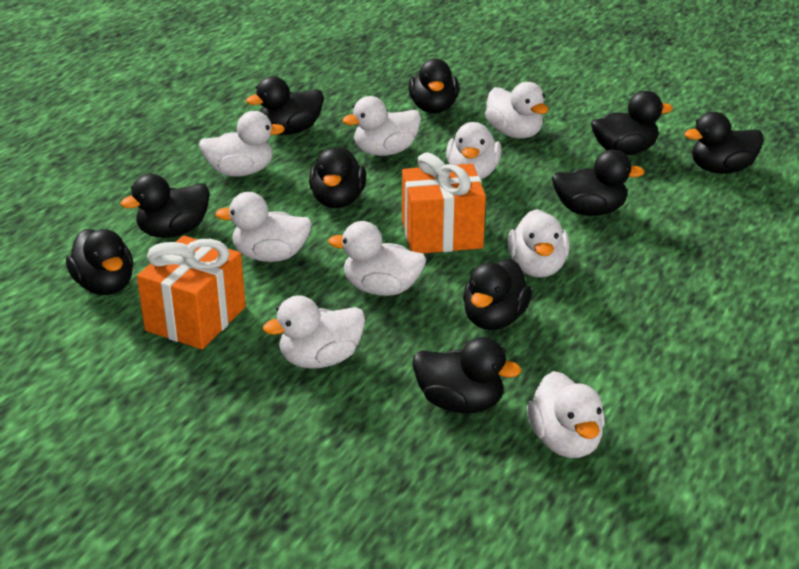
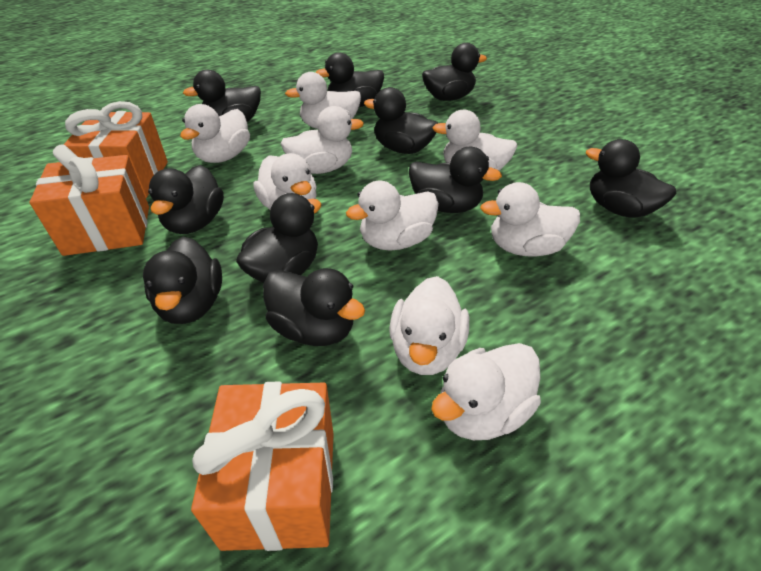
orange gift: 2 -> 3

